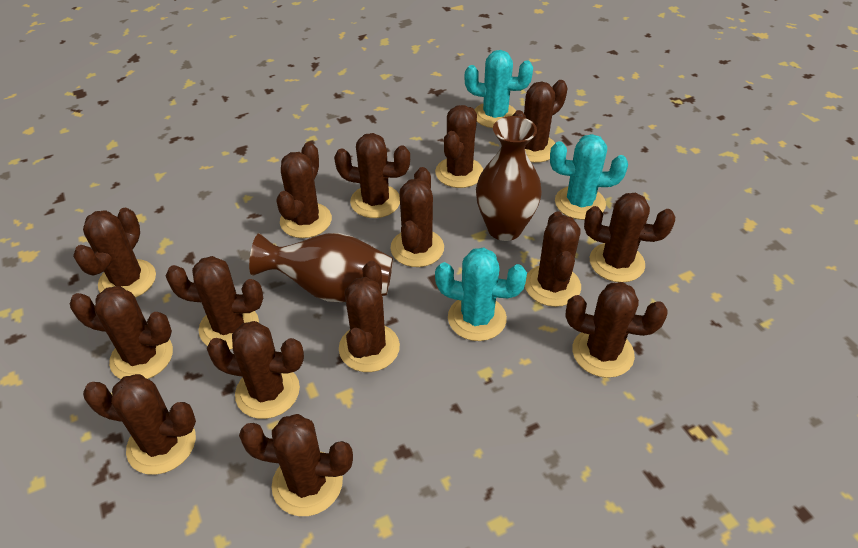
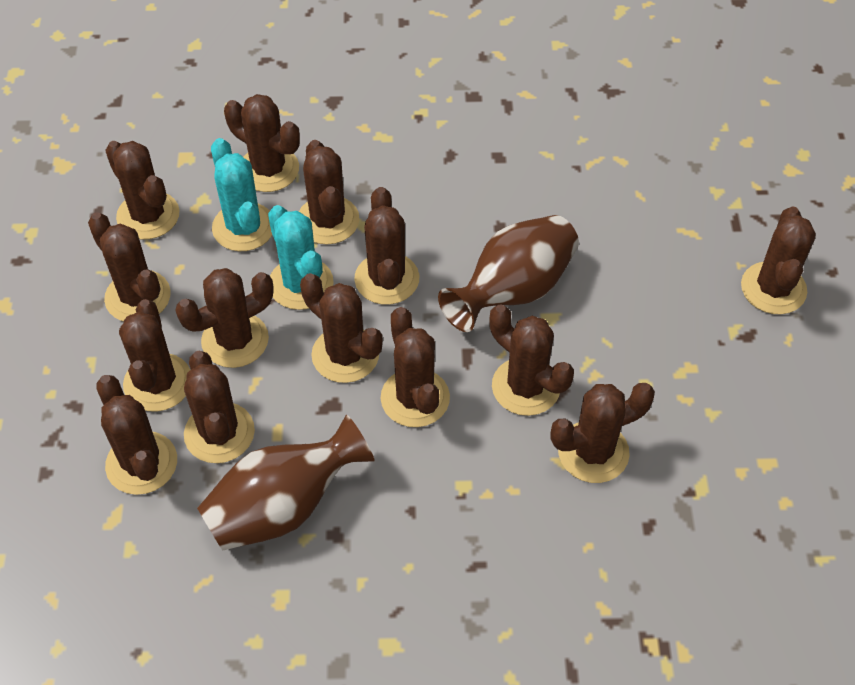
brown cactus: 15 -> 14
turquoise cactus: 3 -> 2

